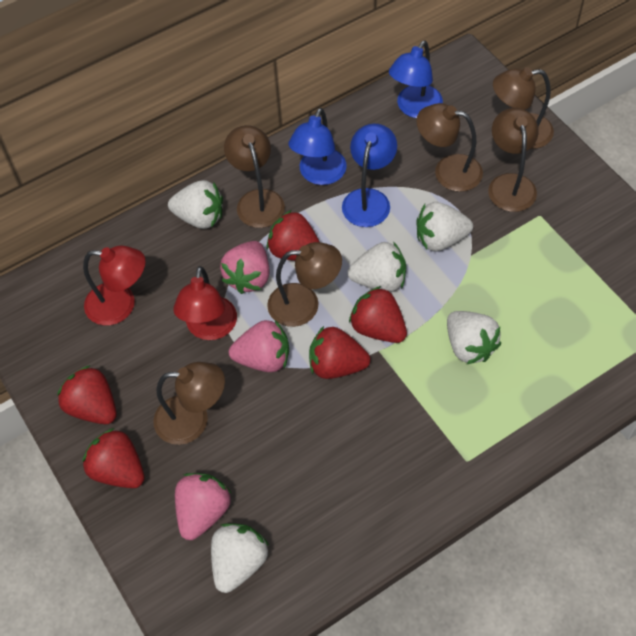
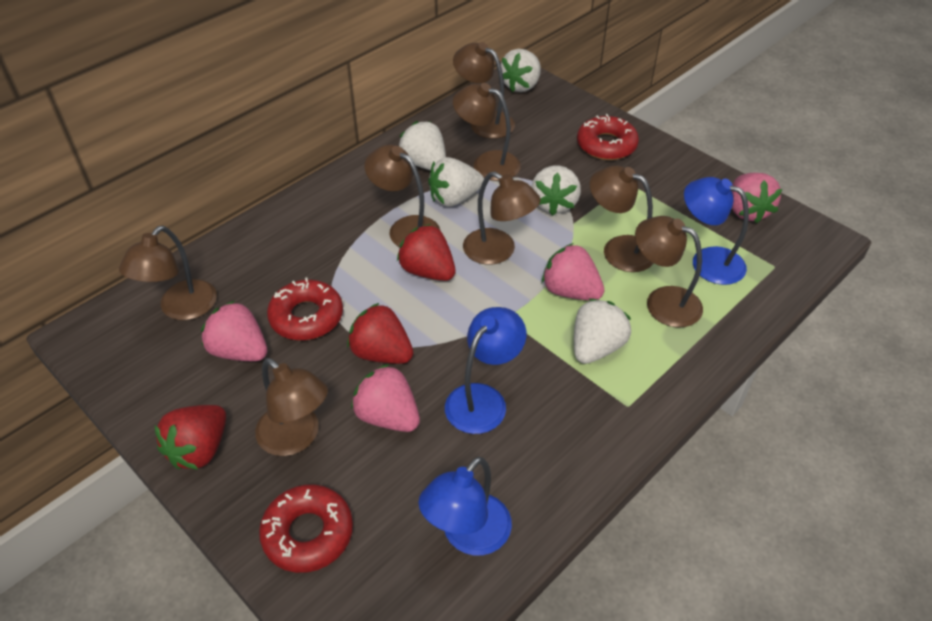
brown lamp: 6 -> 8
pink strawberry: 3 -> 4
red donut: 0 -> 3
red lamp: 2 -> 0
red strawberry: 5 -> 3

